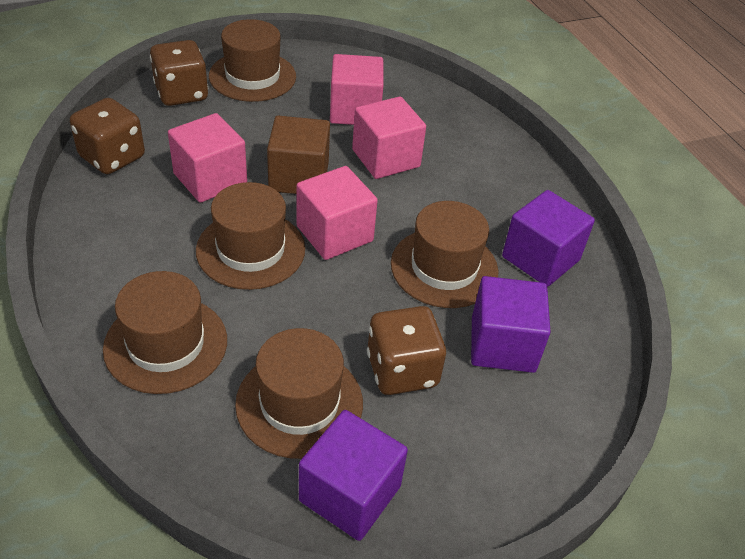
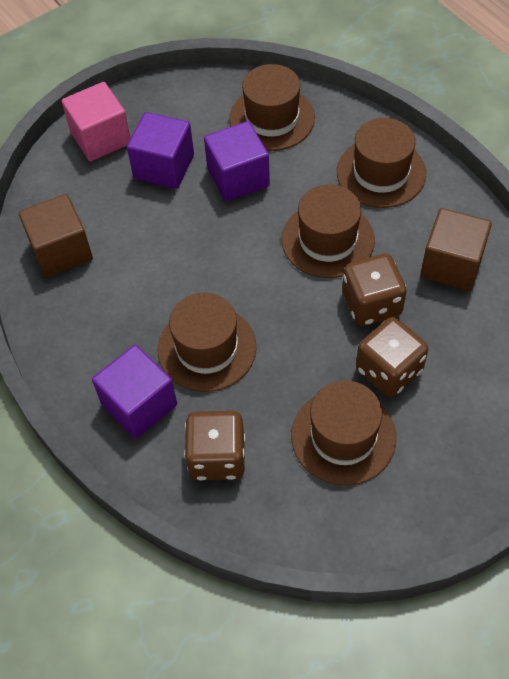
brown cube: 1 -> 2
pink cube: 4 -> 1

